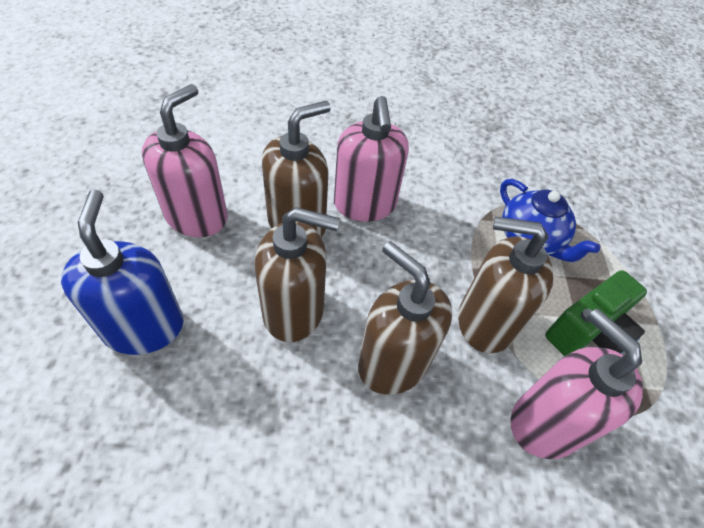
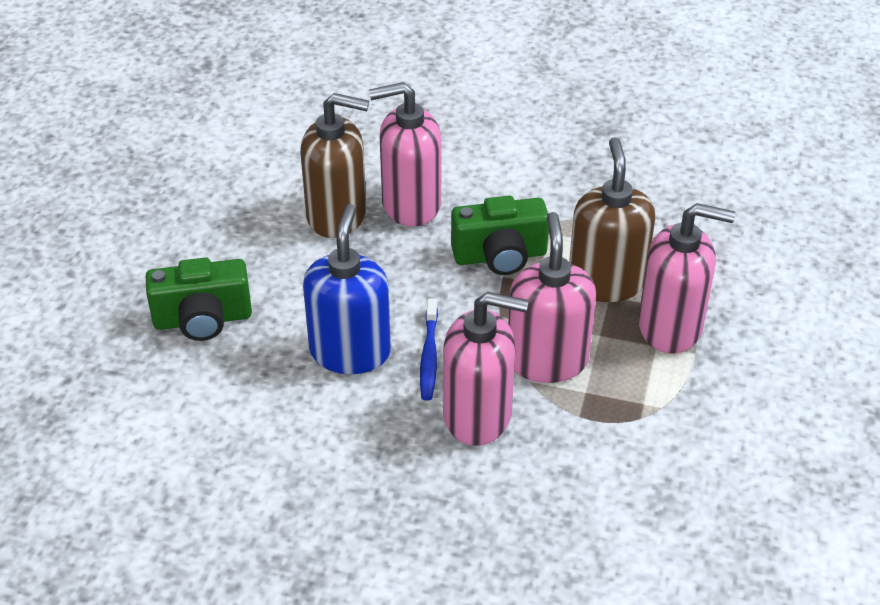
blue teapot: 1 -> 0
blue toothbrush: 0 -> 1
brown soap dispenser: 4 -> 2
green camera: 1 -> 2
pink soap dispenser: 3 -> 4

